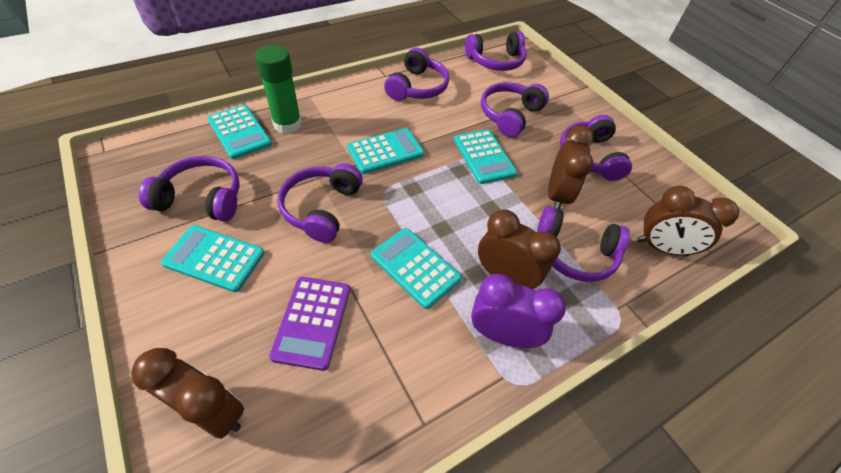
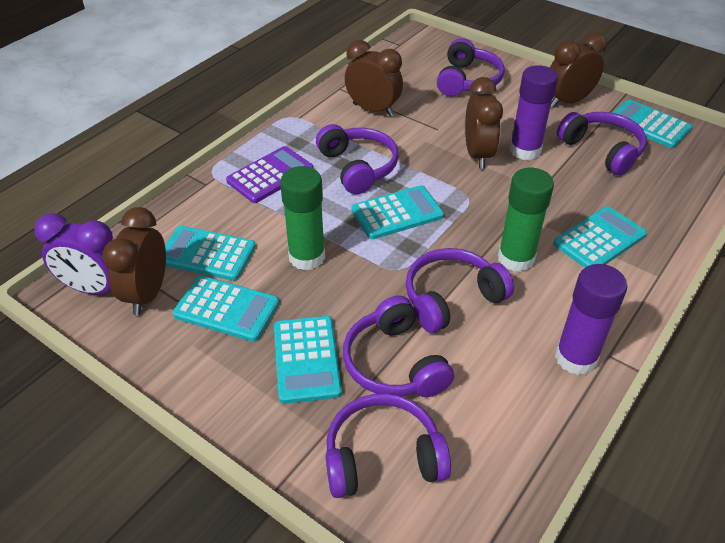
green glue stick: 1 -> 2
purple glue stick: 0 -> 2
purple headphones: 7 -> 6
turquoise calculator: 5 -> 6

